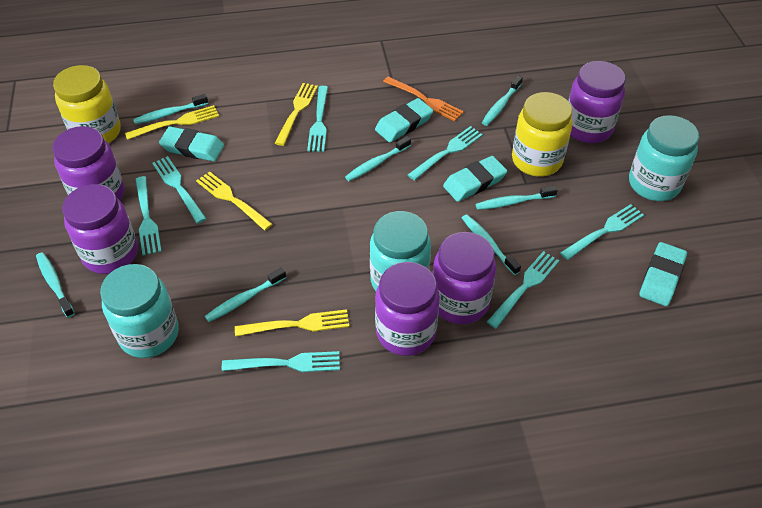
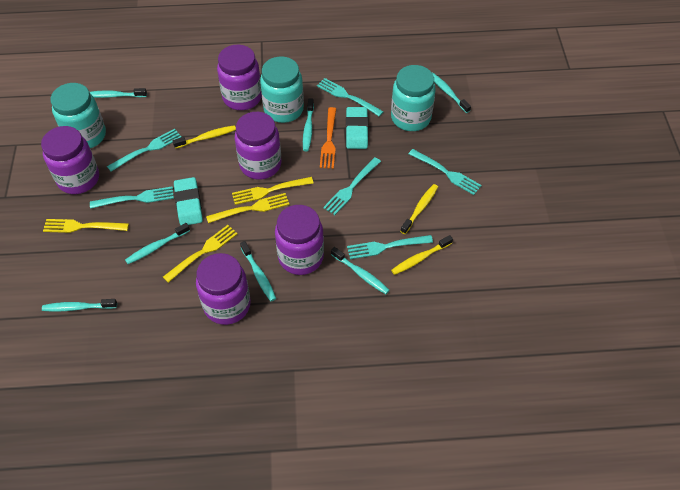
turquoise eraser: 4 -> 2
turquoise fork: 7 -> 6
yellow jar: 2 -> 0
yellow toothbrush: 0 -> 3

